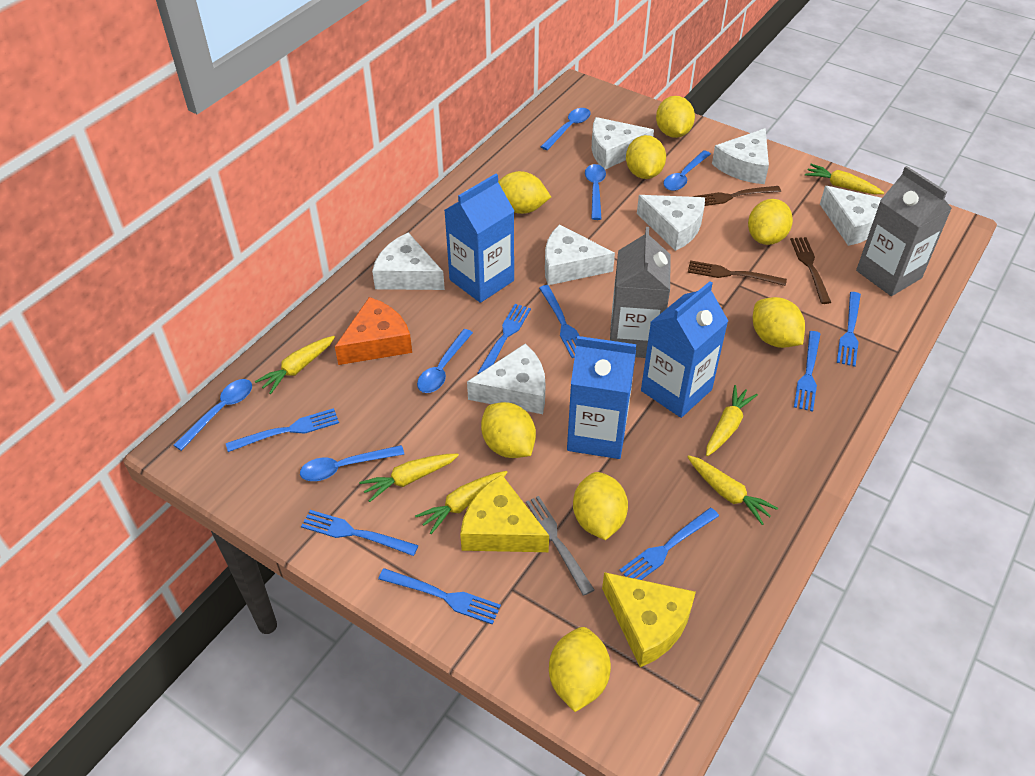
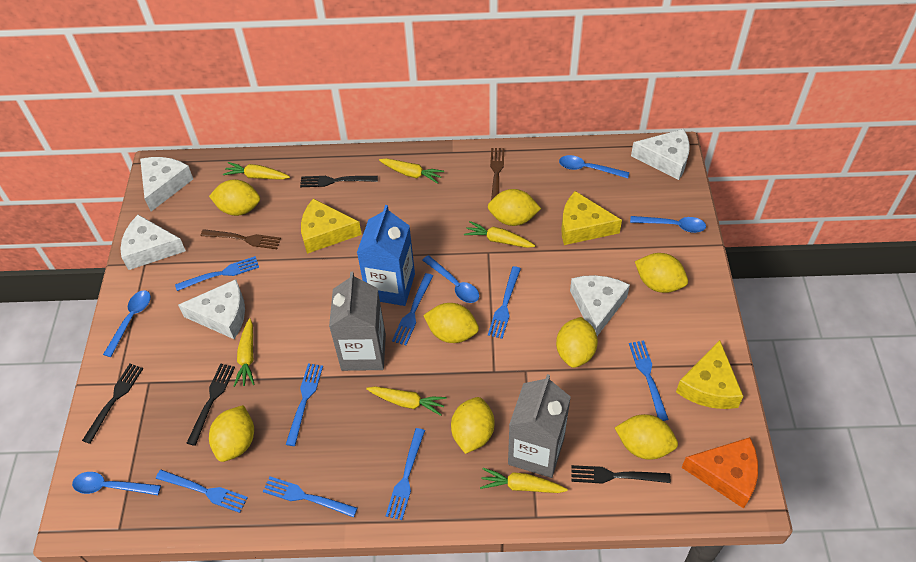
black fork: 0 -> 4
blue carton: 3 -> 1
blue spoon: 6 -> 5
brown fork: 3 -> 2
grey fork: 1 -> 0
white cheese: 7 -> 5
yellow cheese: 2 -> 3

